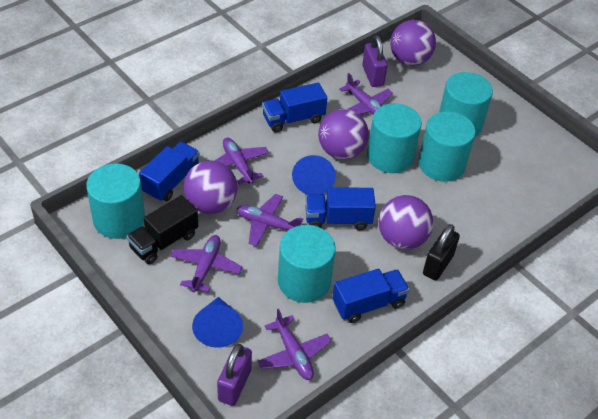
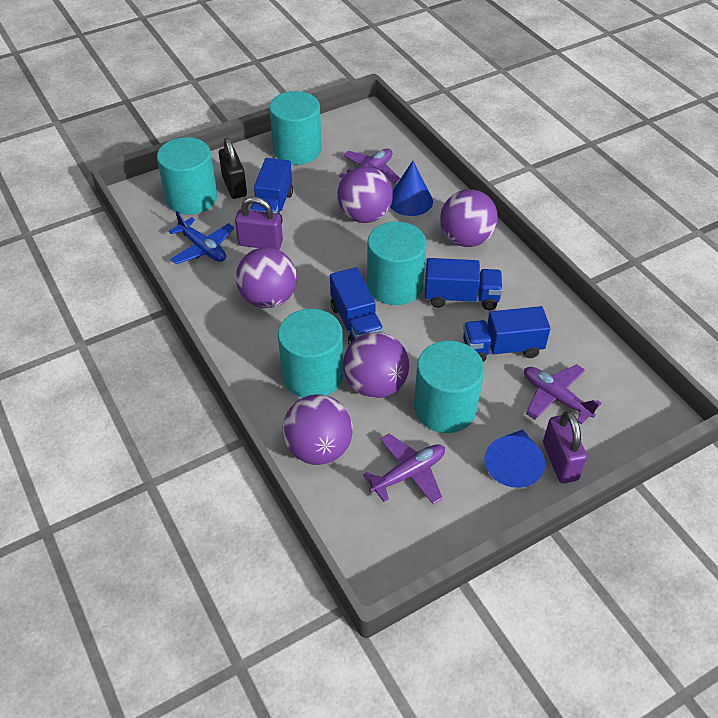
black truck: 1 -> 0
blue plane: 0 -> 1
purple ball: 4 -> 5
purple plane: 5 -> 3

